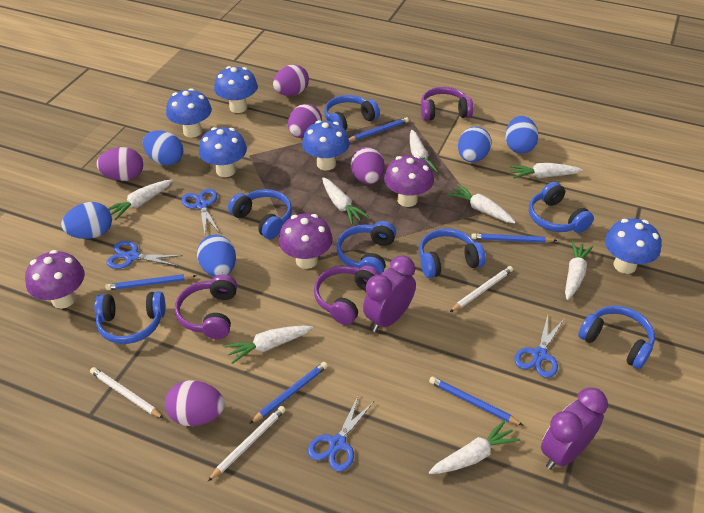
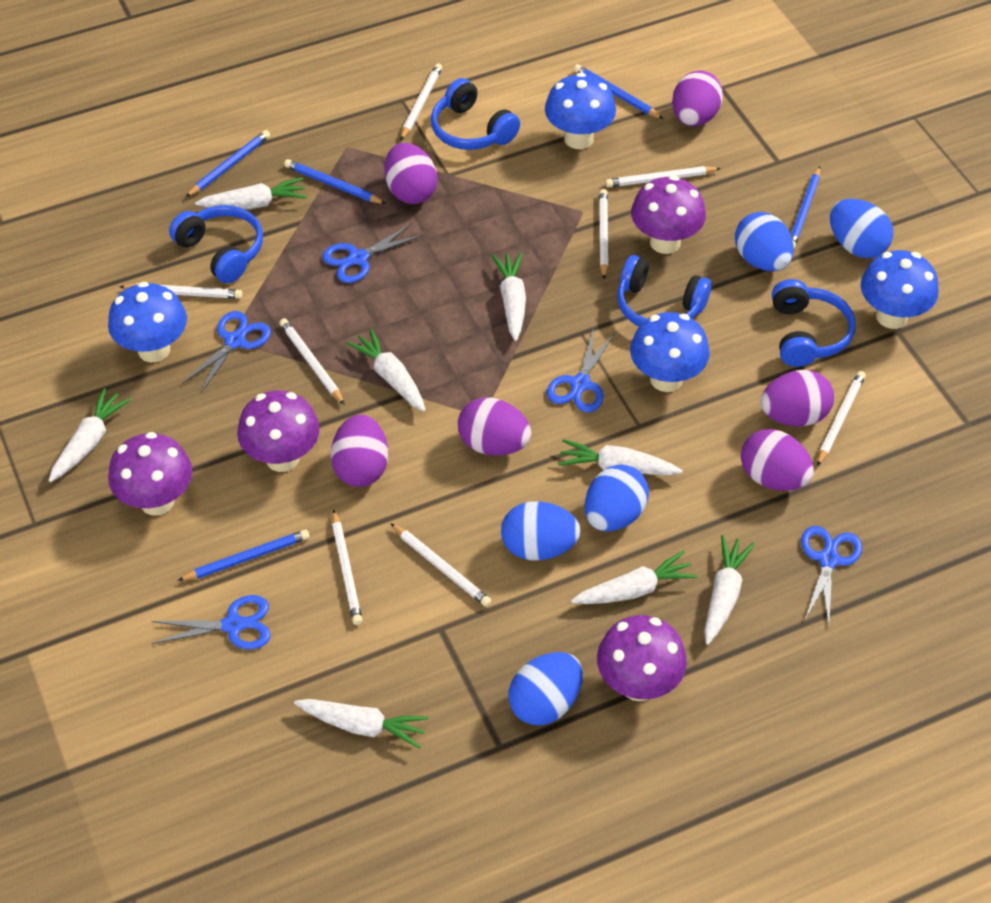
blue headphones: 7 -> 4
blue mushroom: 5 -> 4
blue scissors: 4 -> 5
purple clock: 2 -> 0
purple egg: 5 -> 6
purple headphones: 3 -> 0
purple mushroom: 3 -> 4
white pencil: 3 -> 8

